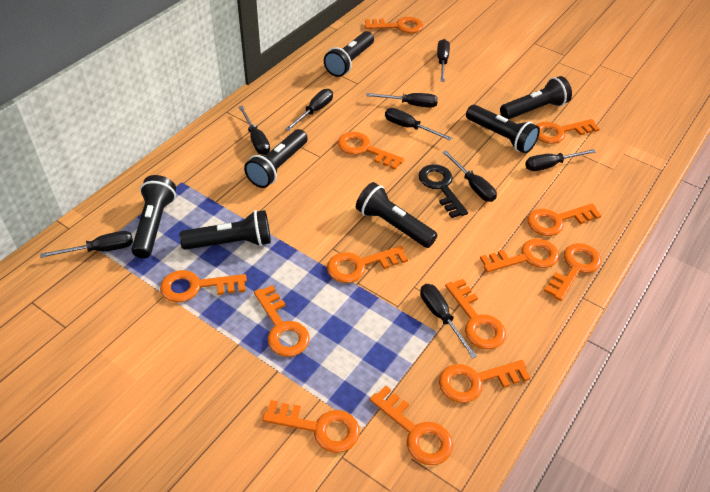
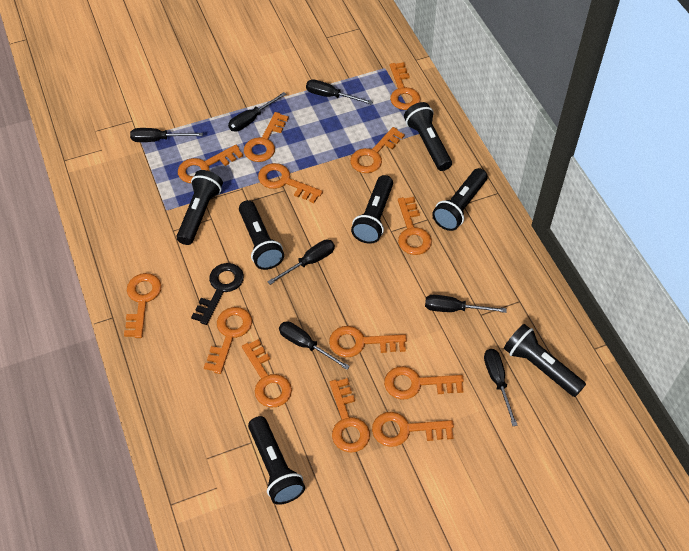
black screwdriver: 9 -> 7

